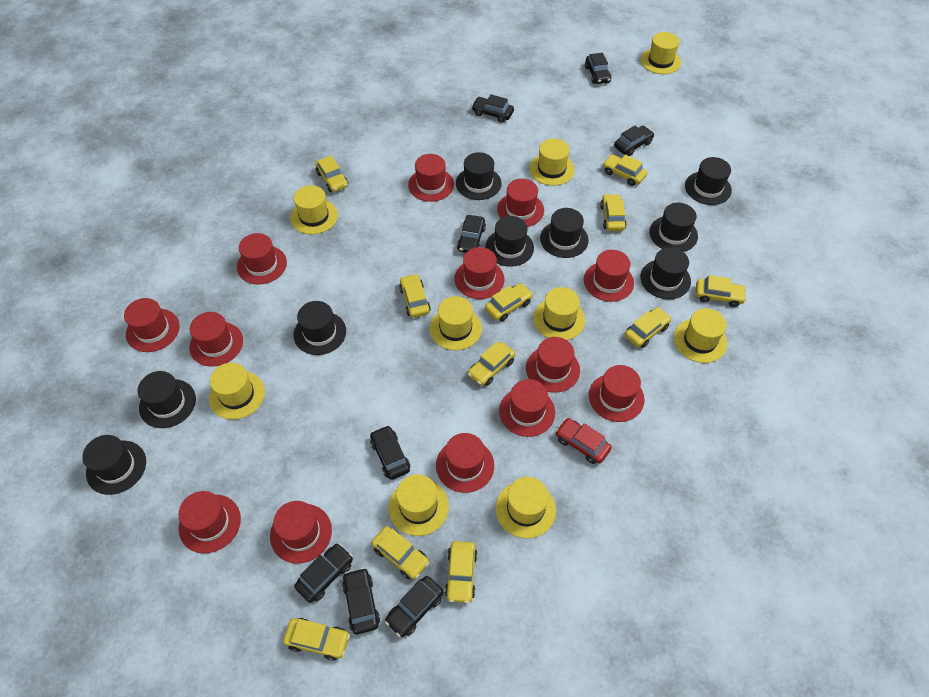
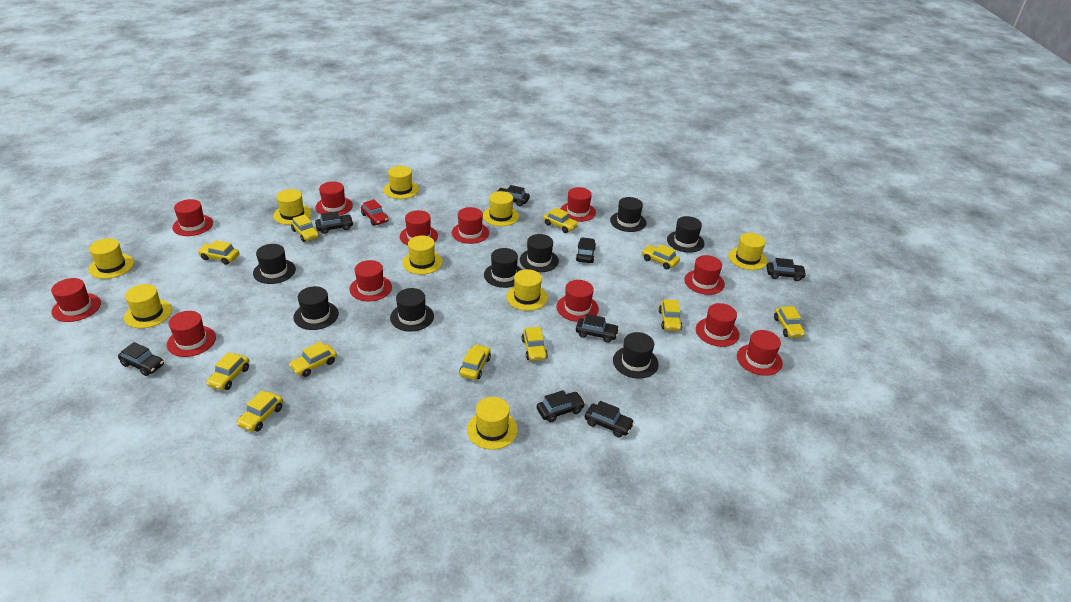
black hat: 9 -> 8
red hat: 13 -> 12

